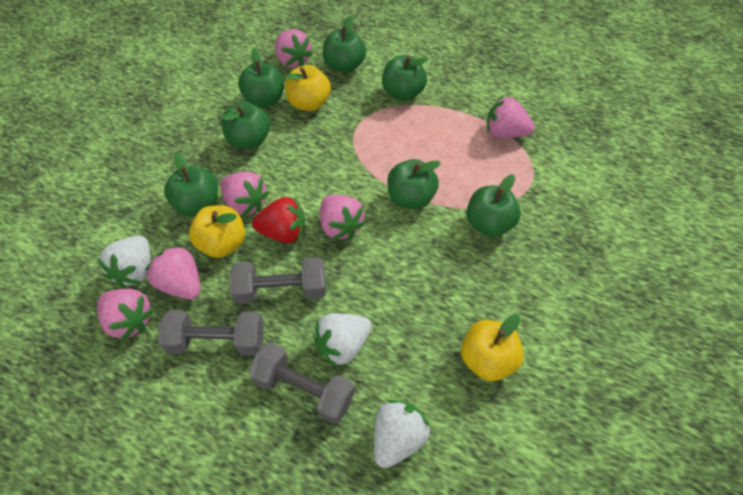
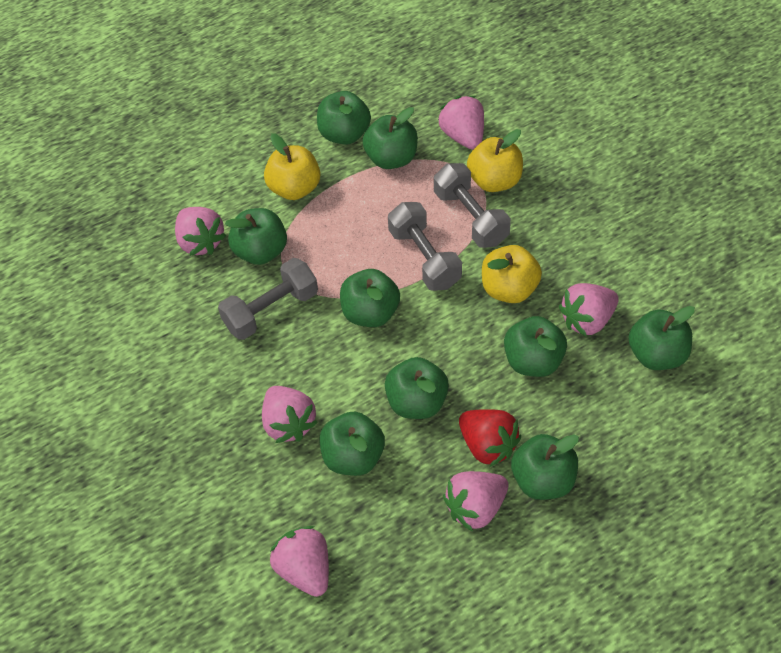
green apple: 7 -> 9
white strawberry: 3 -> 0

